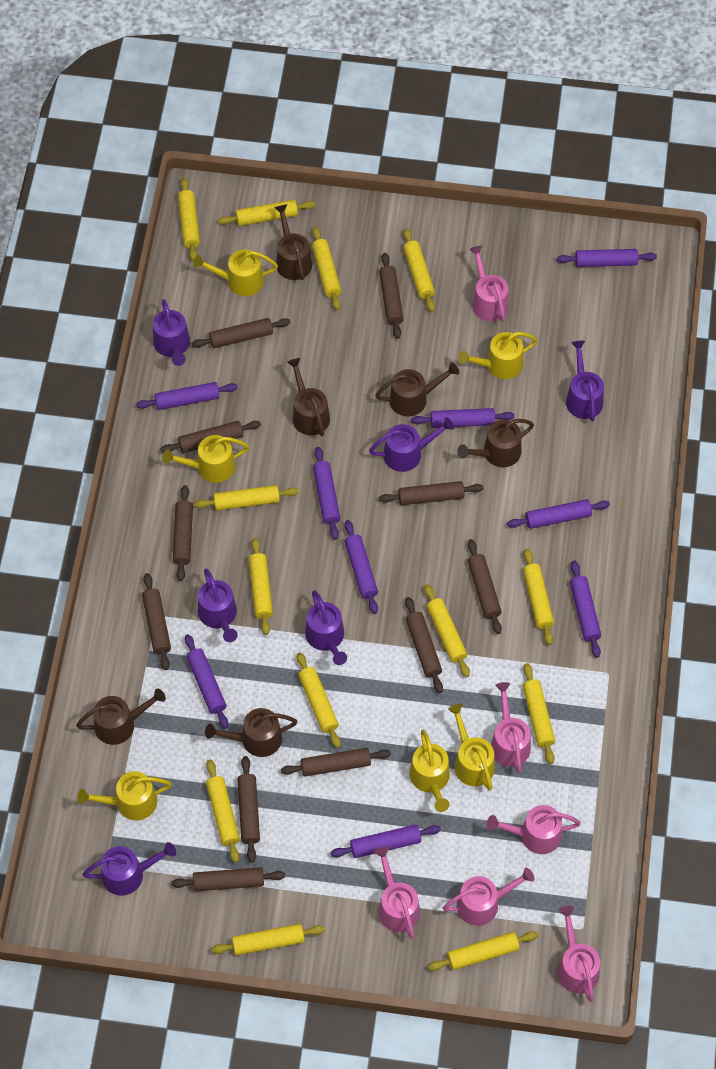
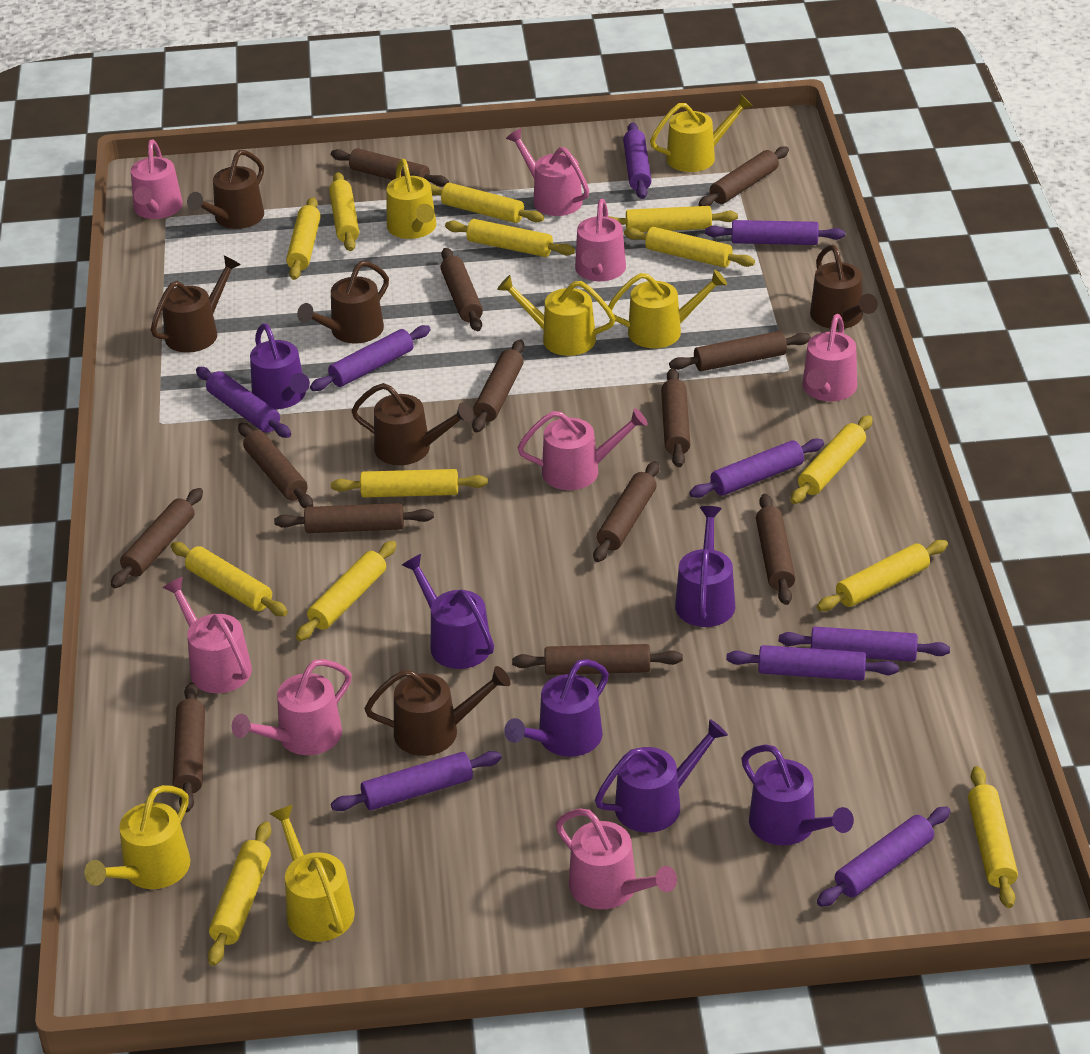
brown rolling pin: 11 -> 13
pink watering can: 6 -> 8

